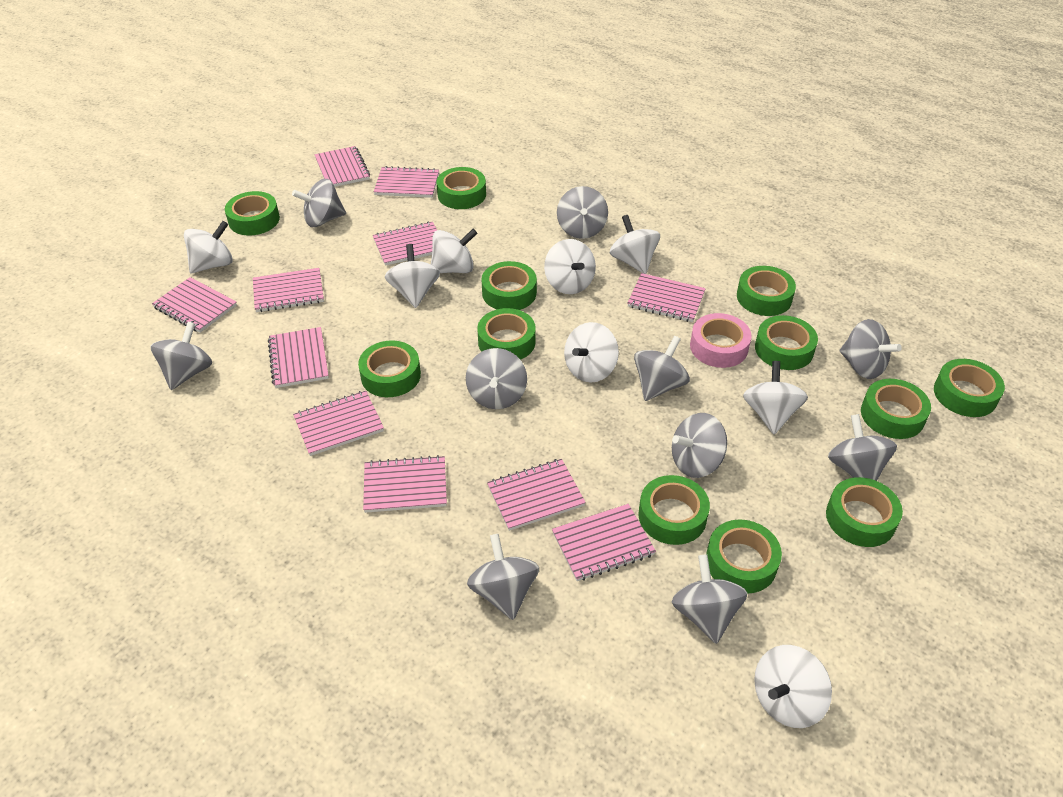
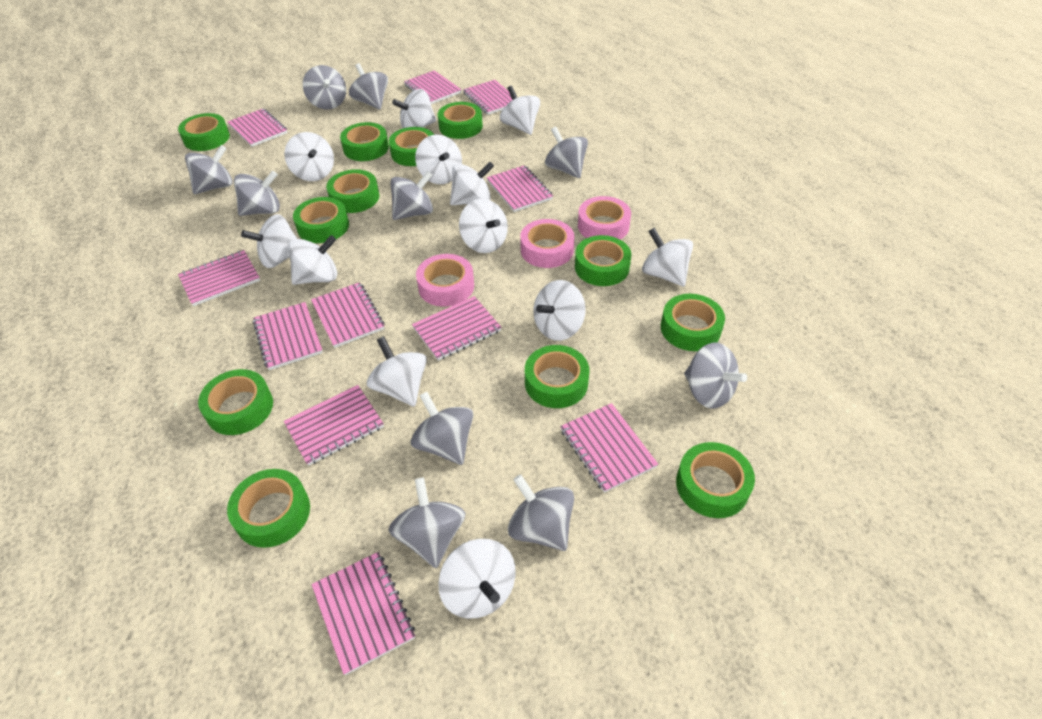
pink tape: 1 -> 3
white spinning top: 8 -> 12

